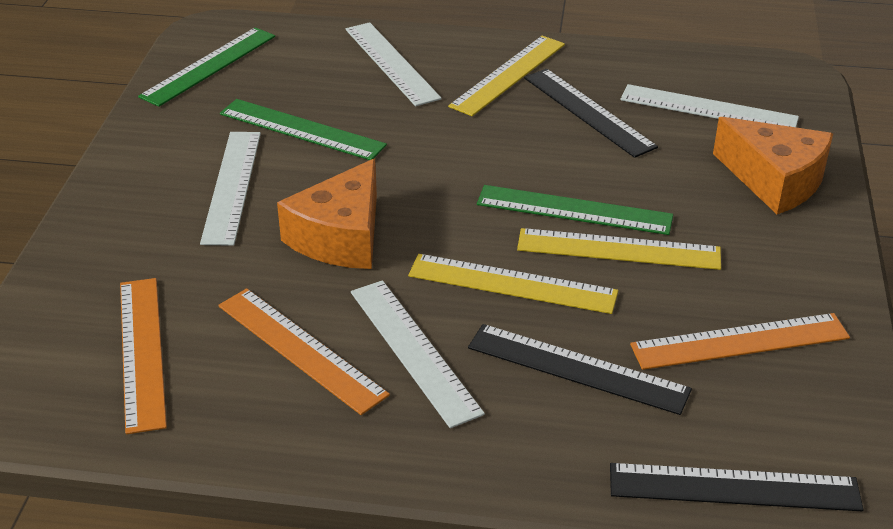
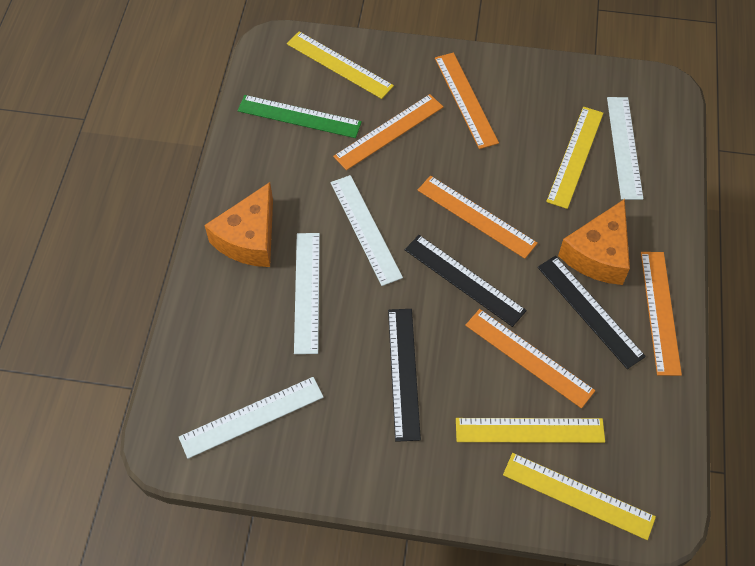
green ruler: 3 -> 1
orange ruler: 3 -> 5
yellow ruler: 3 -> 4

